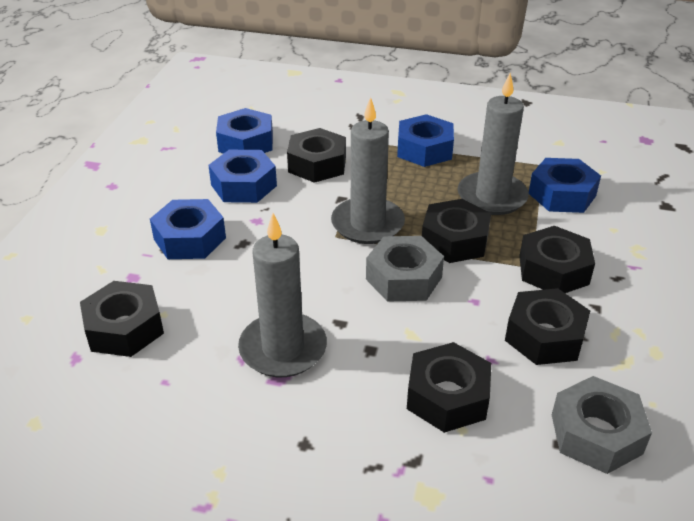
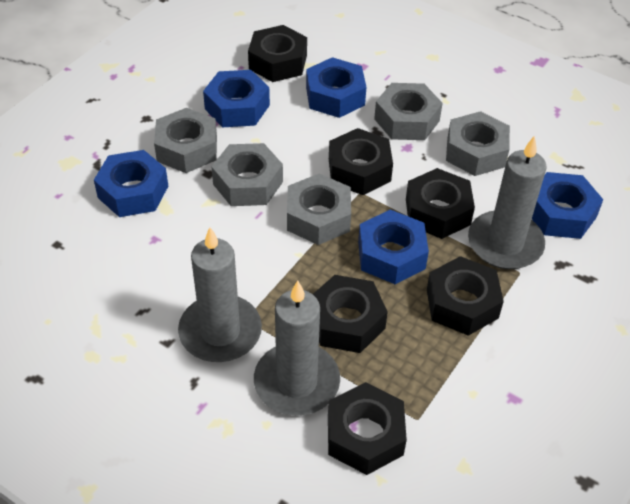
grey nut: 2 -> 5

